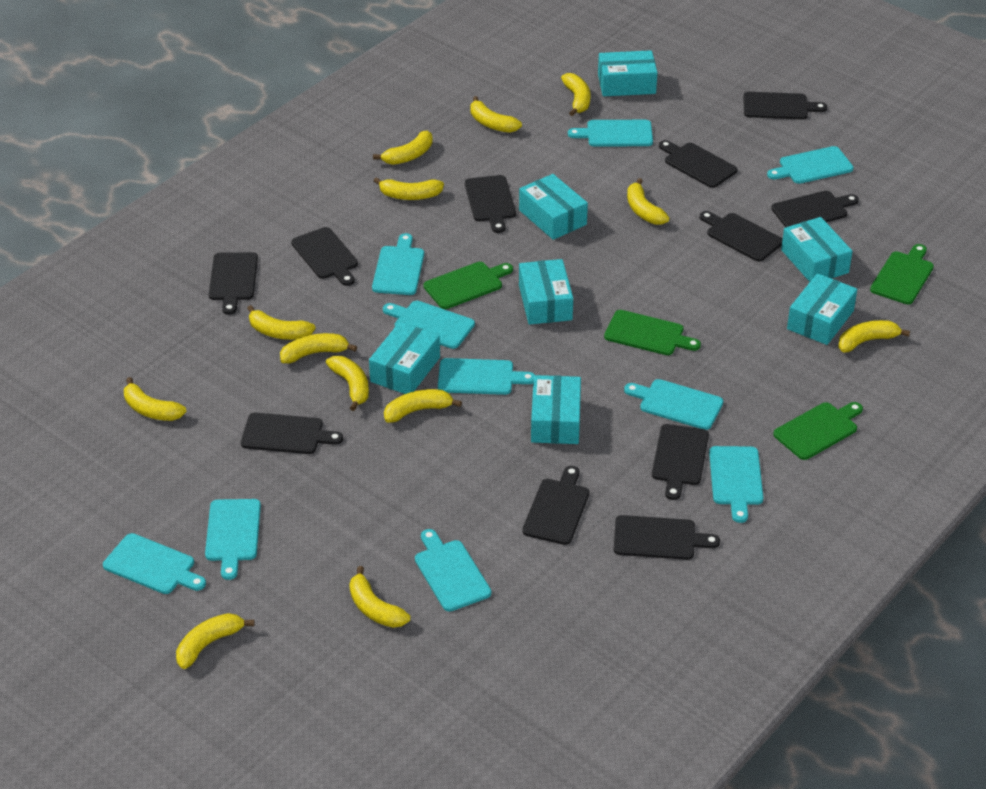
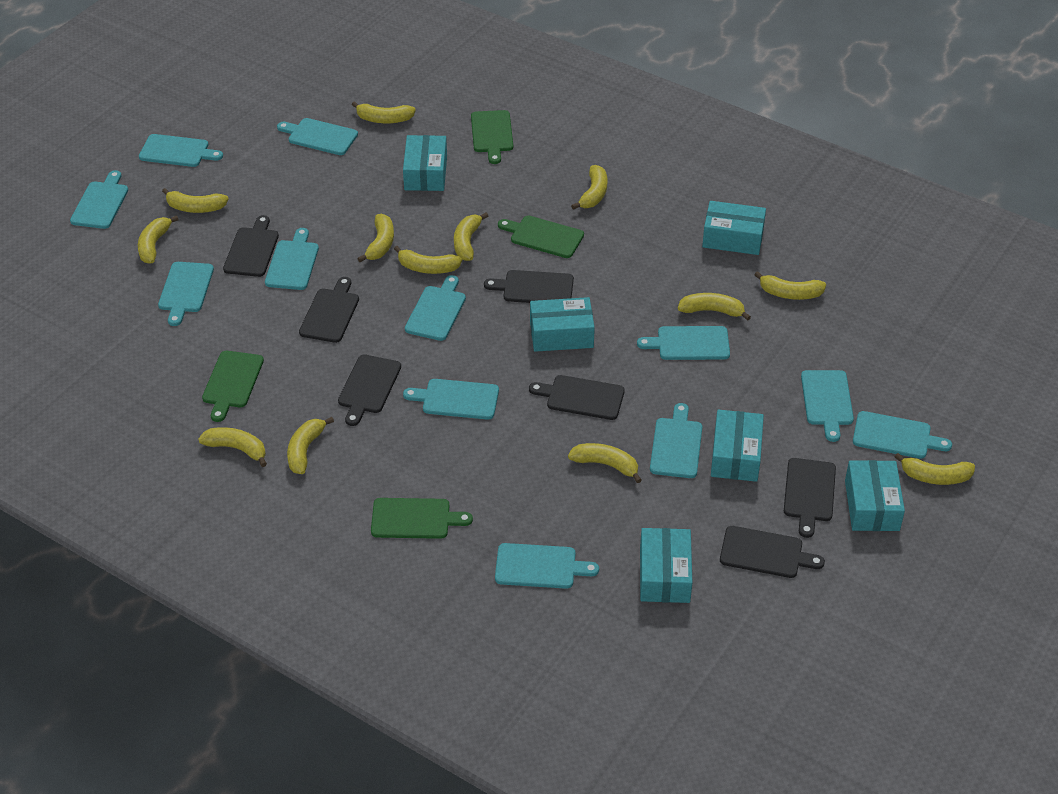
black cutting board: 11 -> 7
turquoise box: 7 -> 6
turquoise cutting board: 10 -> 12

